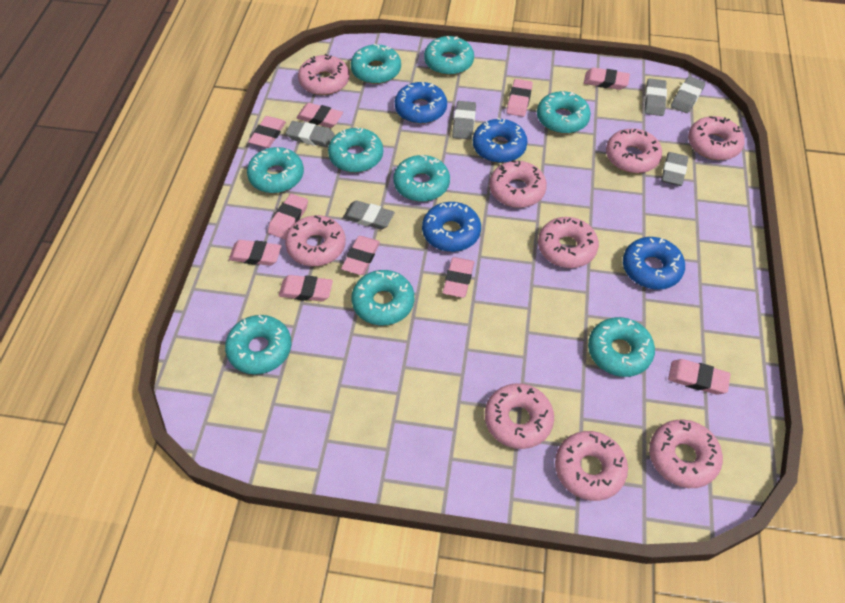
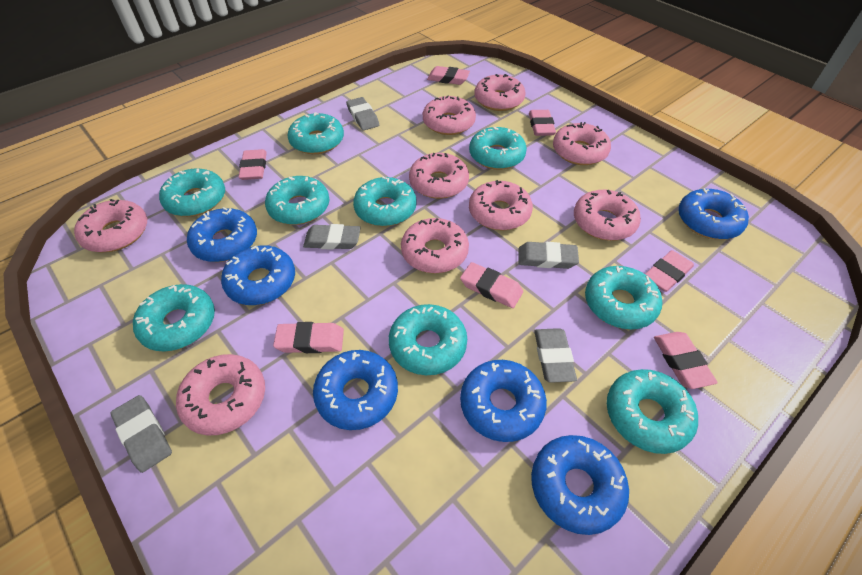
blue donut: 4 -> 6
grey eraser: 6 -> 5
pink eraser: 10 -> 7

